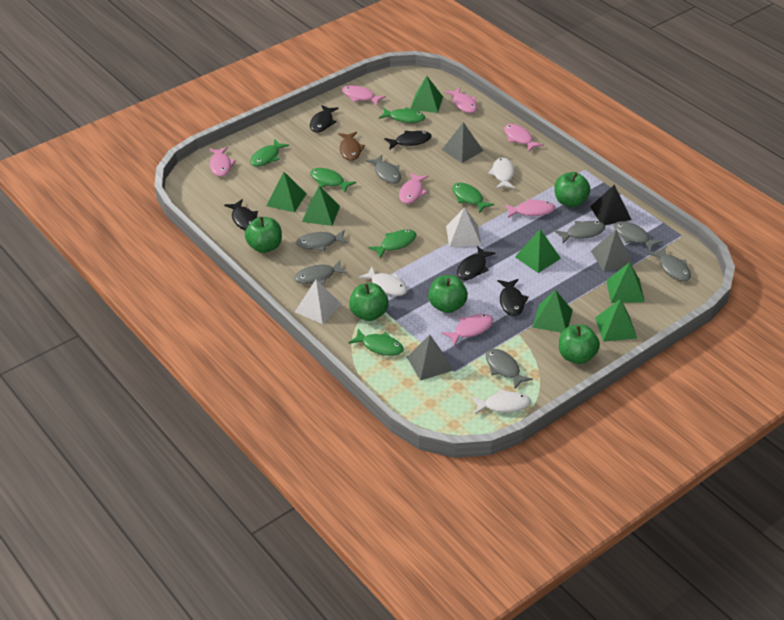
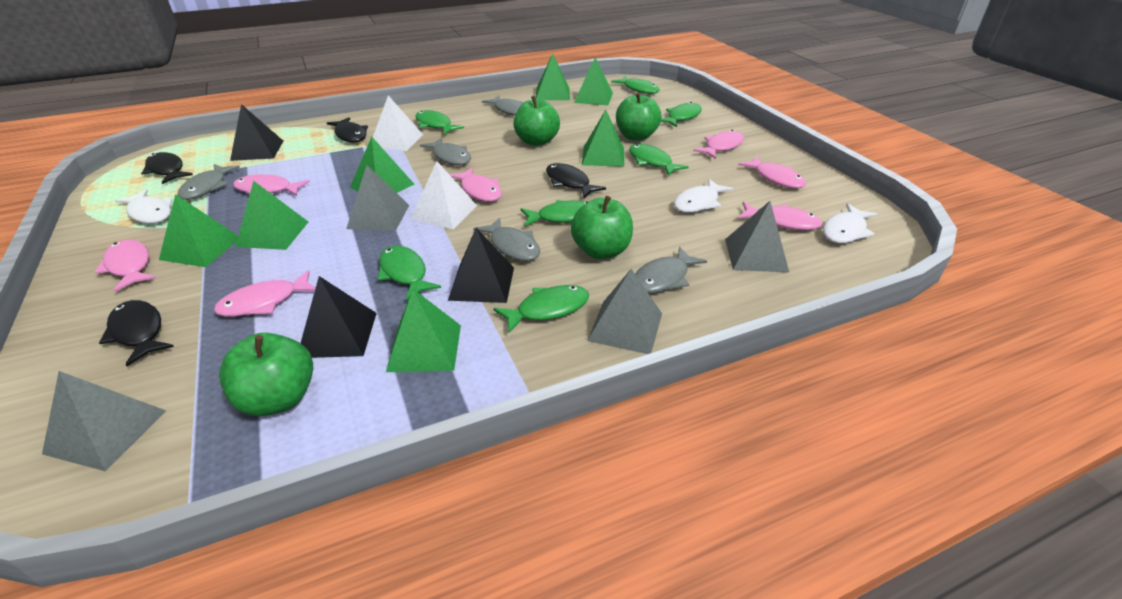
black fish: 5 -> 4
black pyramid: 1 -> 3
brown fish: 1 -> 0
green apple: 5 -> 4
green fish: 6 -> 7
grey fish: 7 -> 5
grey pyramid: 3 -> 4

